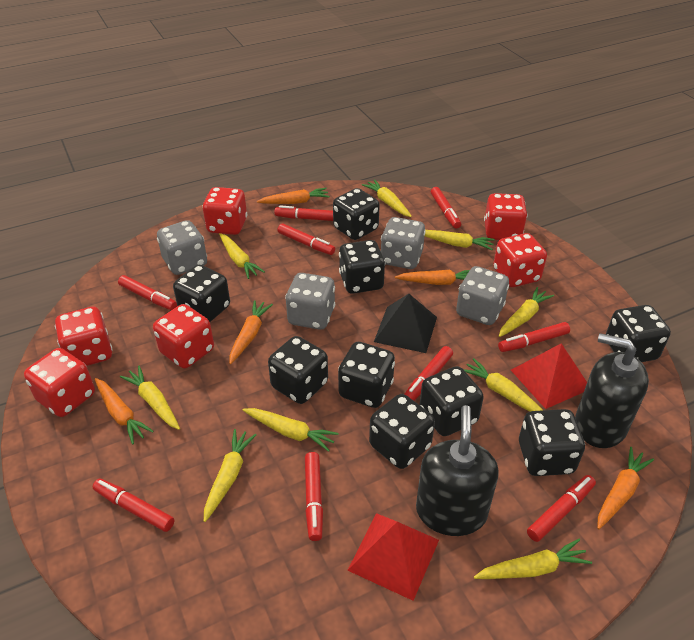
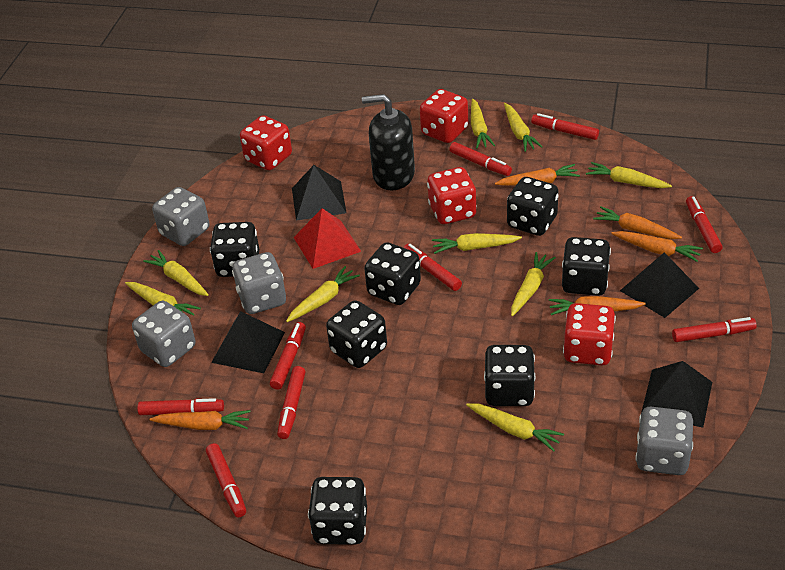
black dice: 9 -> 7
black pyramid: 1 -> 4
black soap dispenser: 2 -> 1
red dice: 6 -> 4
red pyramid: 2 -> 1

